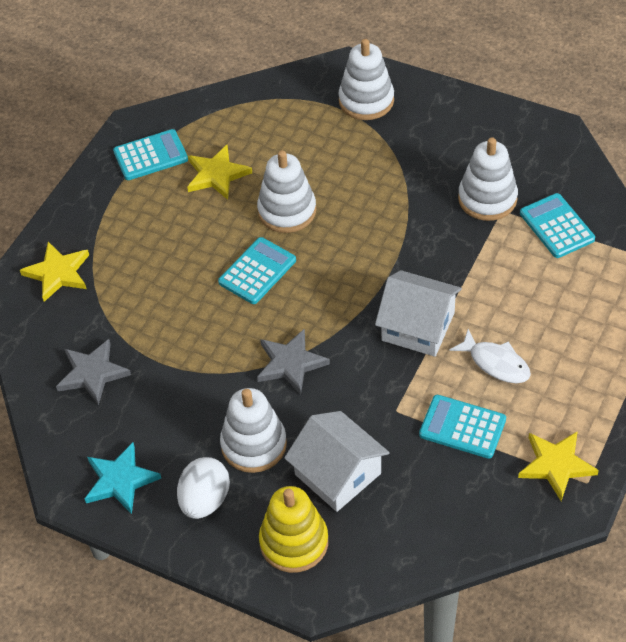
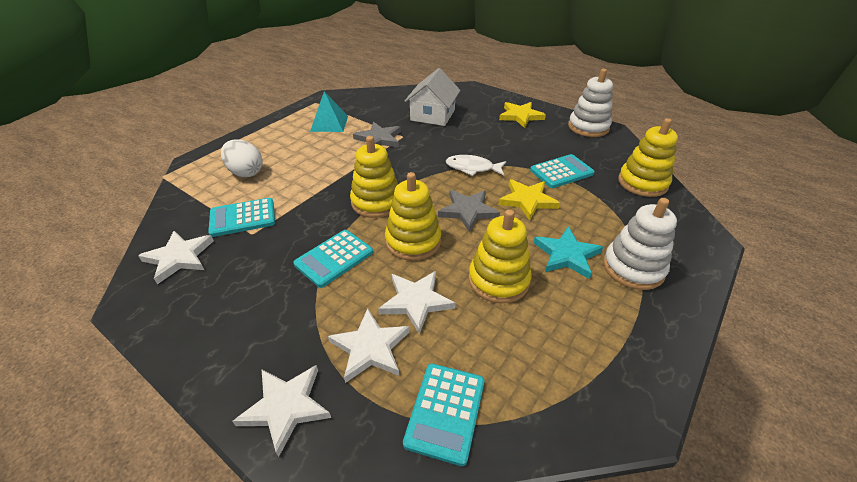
turquoise pyramid: 0 -> 1
white house: 2 -> 1
white stacking toy: 4 -> 2
white star: 0 -> 4
yellow stacking toy: 1 -> 4
yellow star: 3 -> 2

